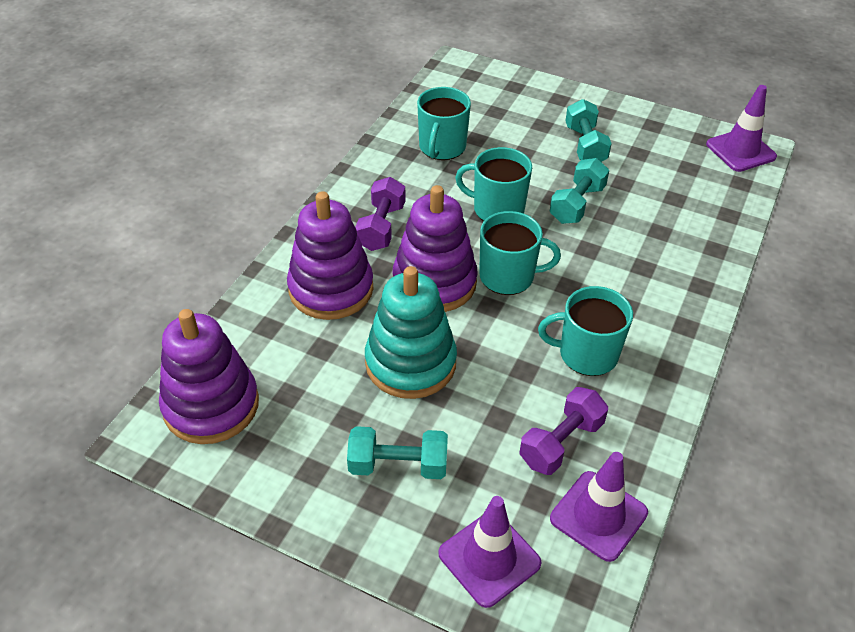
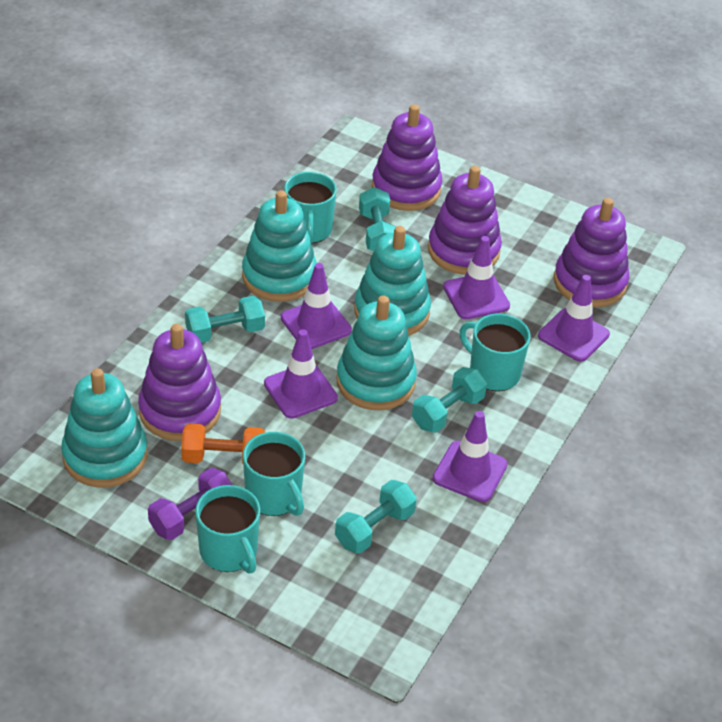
orange dumbbell: 0 -> 1
purple dumbbell: 2 -> 1
purple stacking toy: 3 -> 4
purple traffic cone: 3 -> 5
turquoise dumbbell: 3 -> 4
turquoise stacking toy: 1 -> 4

